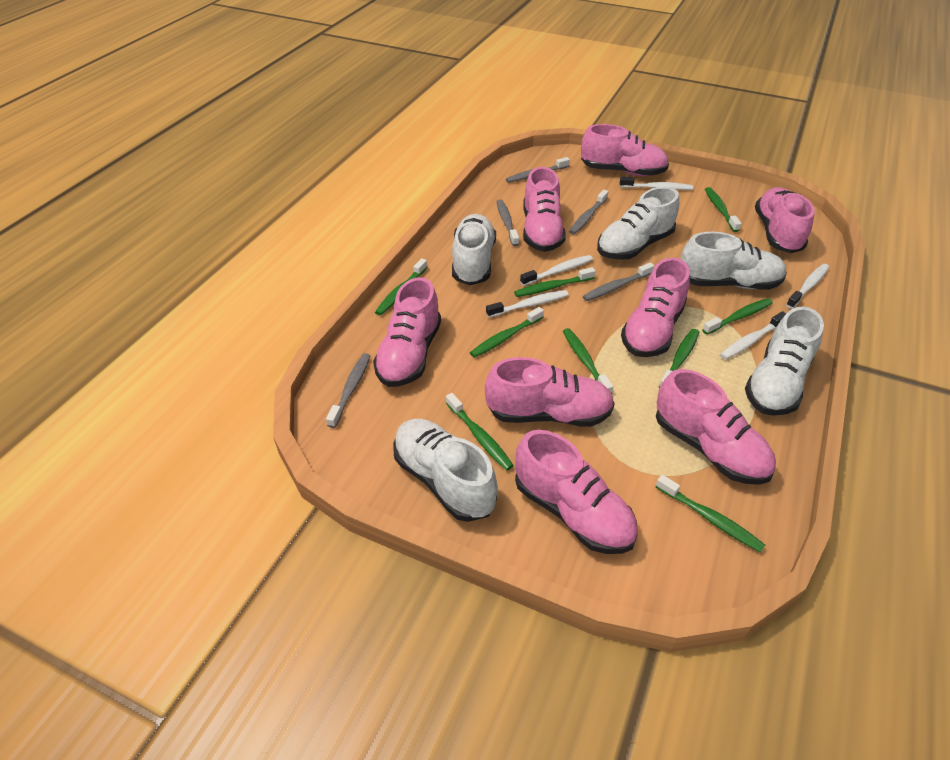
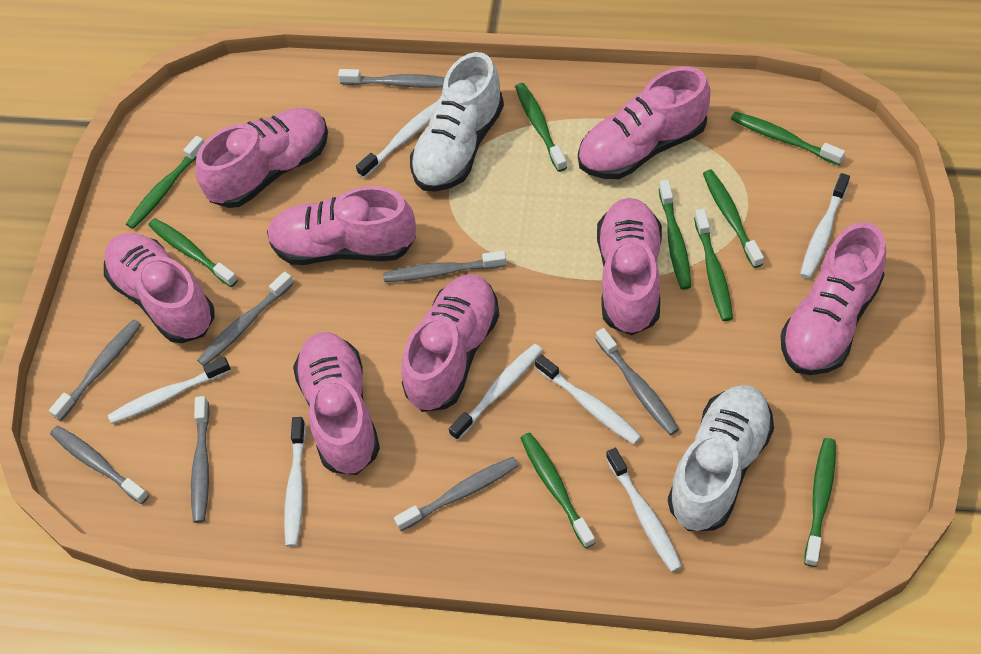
grey toothbrush: 5 -> 8
white shoe: 5 -> 2
white toothbrush: 5 -> 7

